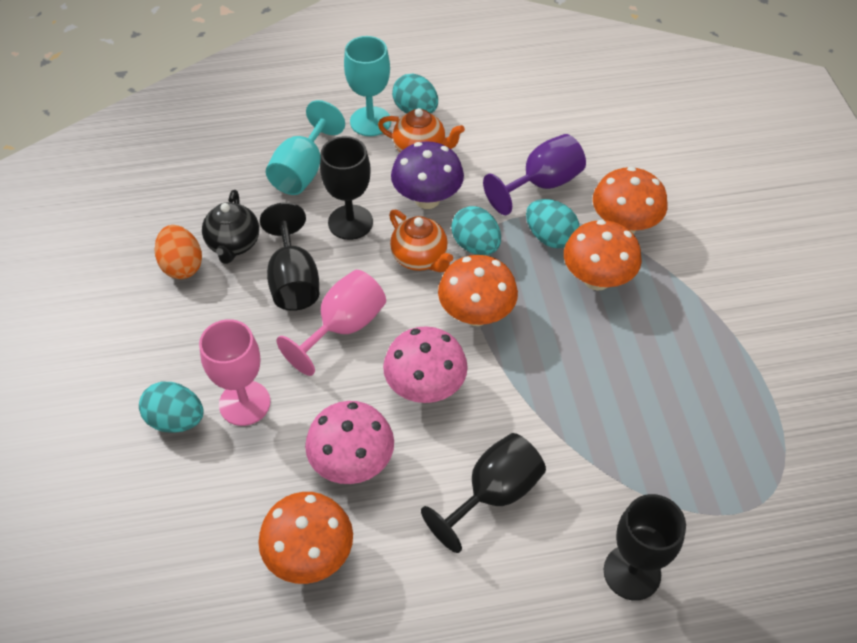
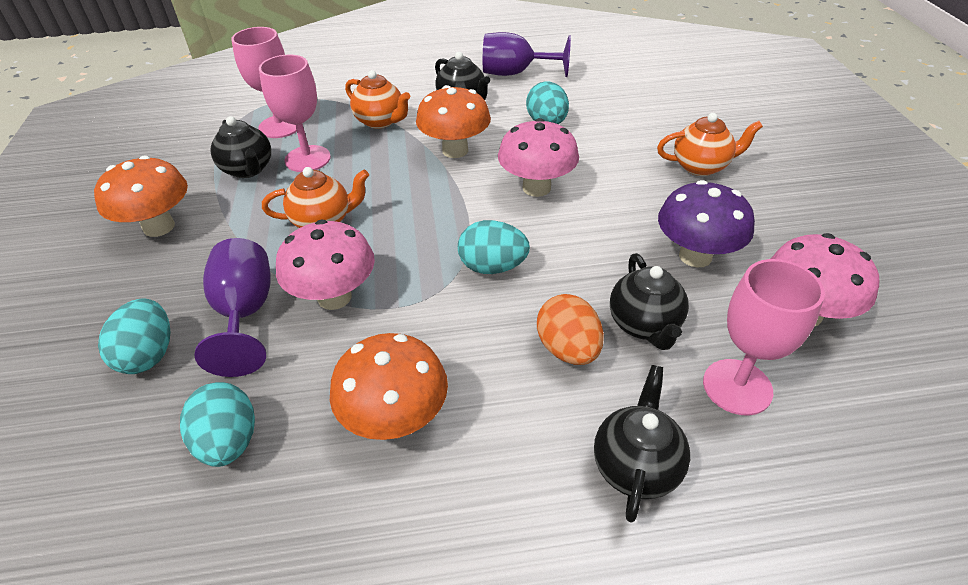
black goblet: 4 -> 0
black teapot: 1 -> 4
orange mushroom: 4 -> 3
orange teapot: 2 -> 3
pink goblet: 2 -> 3
pink mushroom: 2 -> 3
purple goblet: 1 -> 2
turquoise goblet: 2 -> 0

